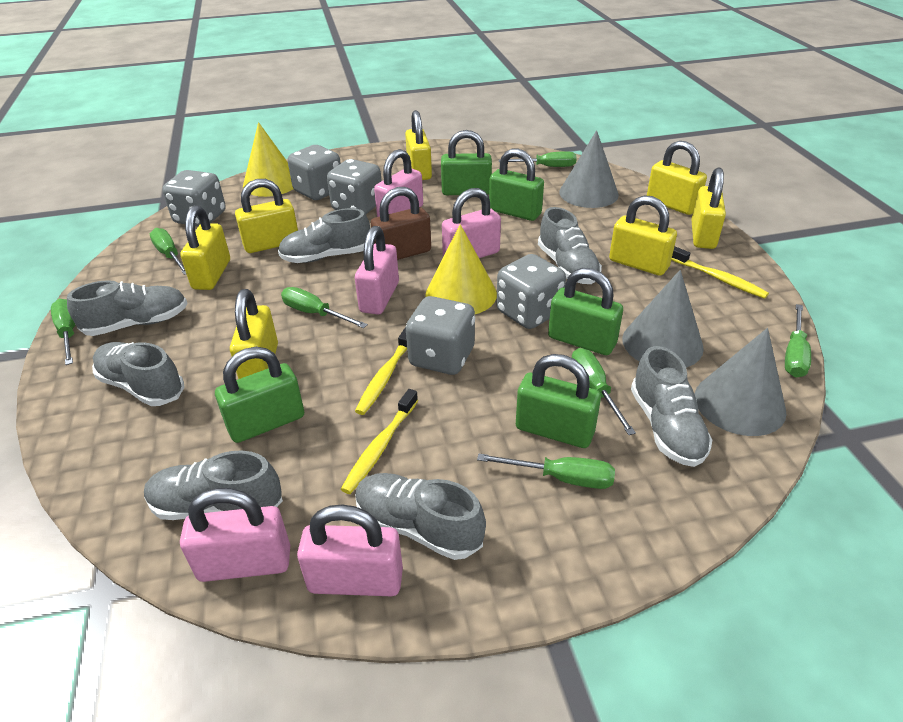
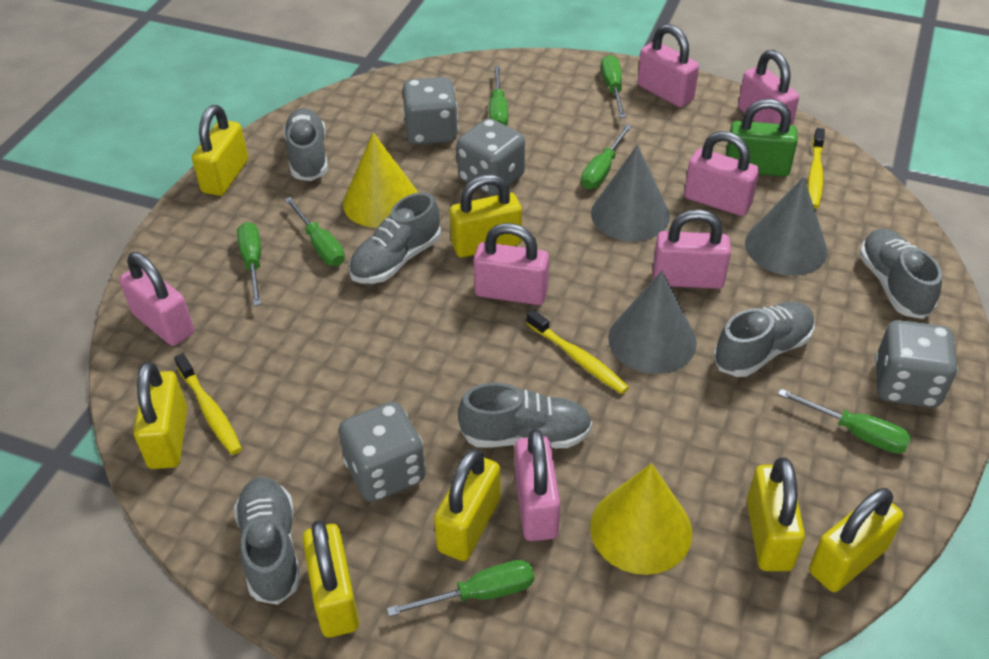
brown padlock: 1 -> 0
green padlock: 5 -> 1
grey dice: 5 -> 4
grey shoe: 7 -> 6
pink padlock: 5 -> 7

